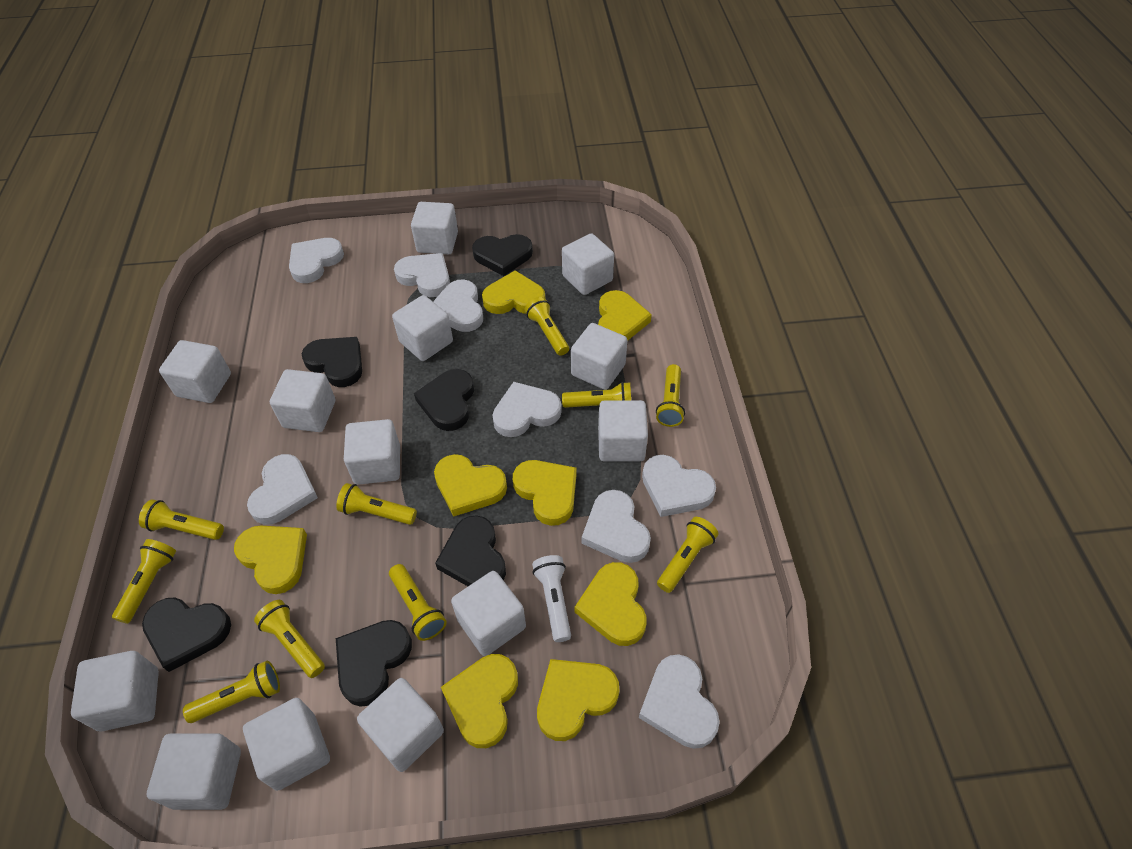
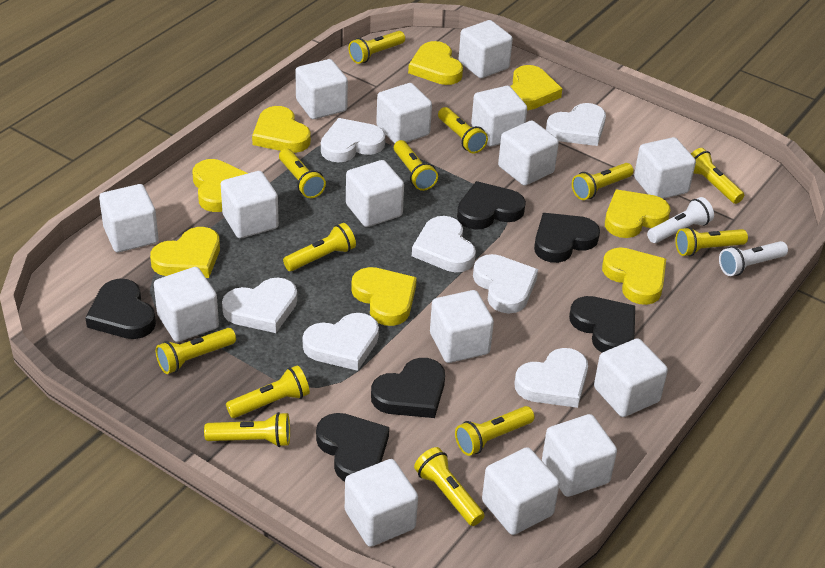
white cube: 13 -> 15
white flashlight: 1 -> 2
white heart: 8 -> 7
yellow flashlight: 10 -> 13

